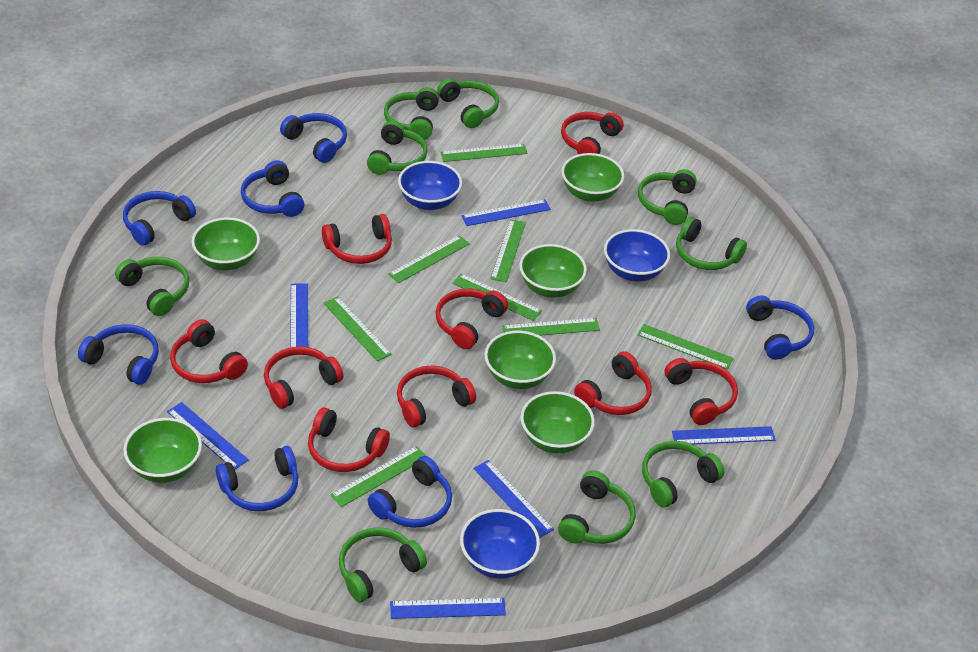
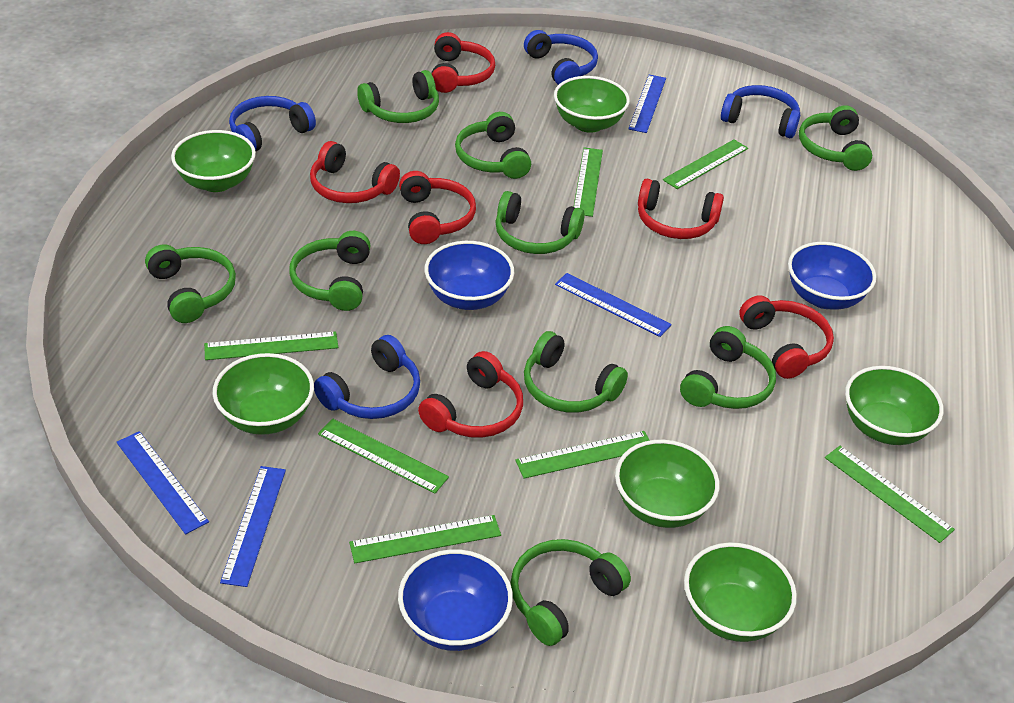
blue headphones: 7 -> 4
blue ruler: 6 -> 4
green ruler: 8 -> 7
red headphones: 9 -> 6

